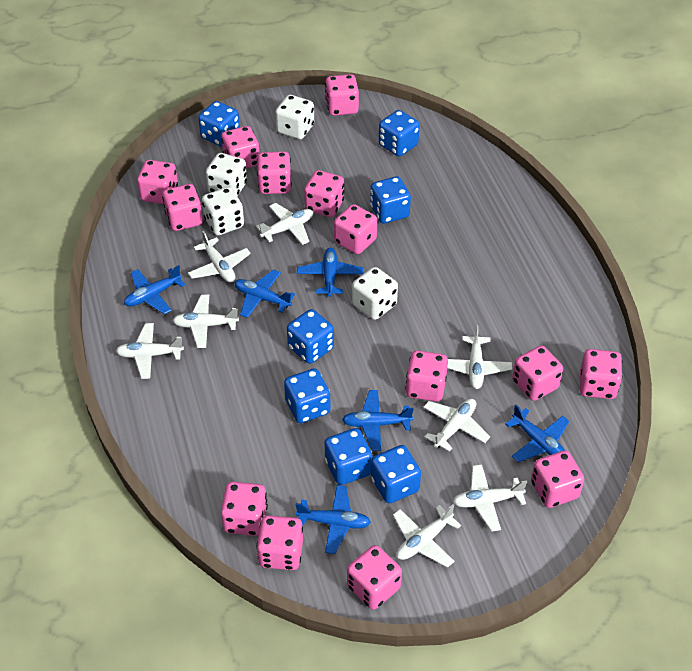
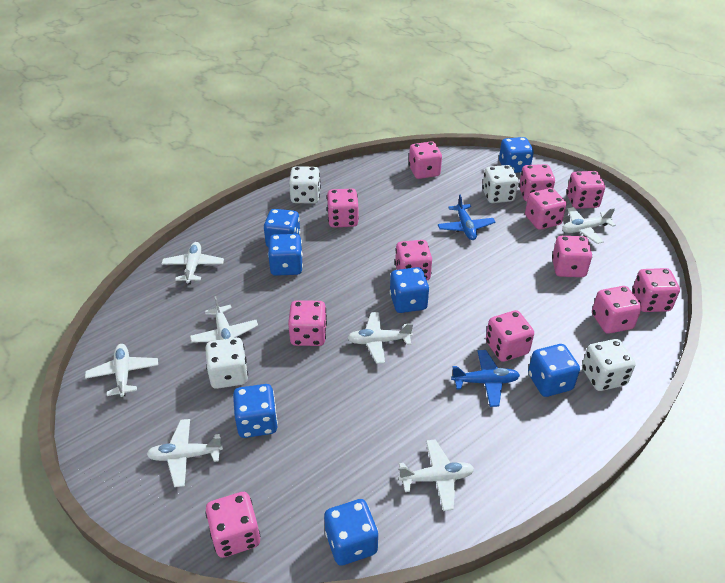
blue plane: 6 -> 2
pink dice: 14 -> 12
white plane: 8 -> 7

